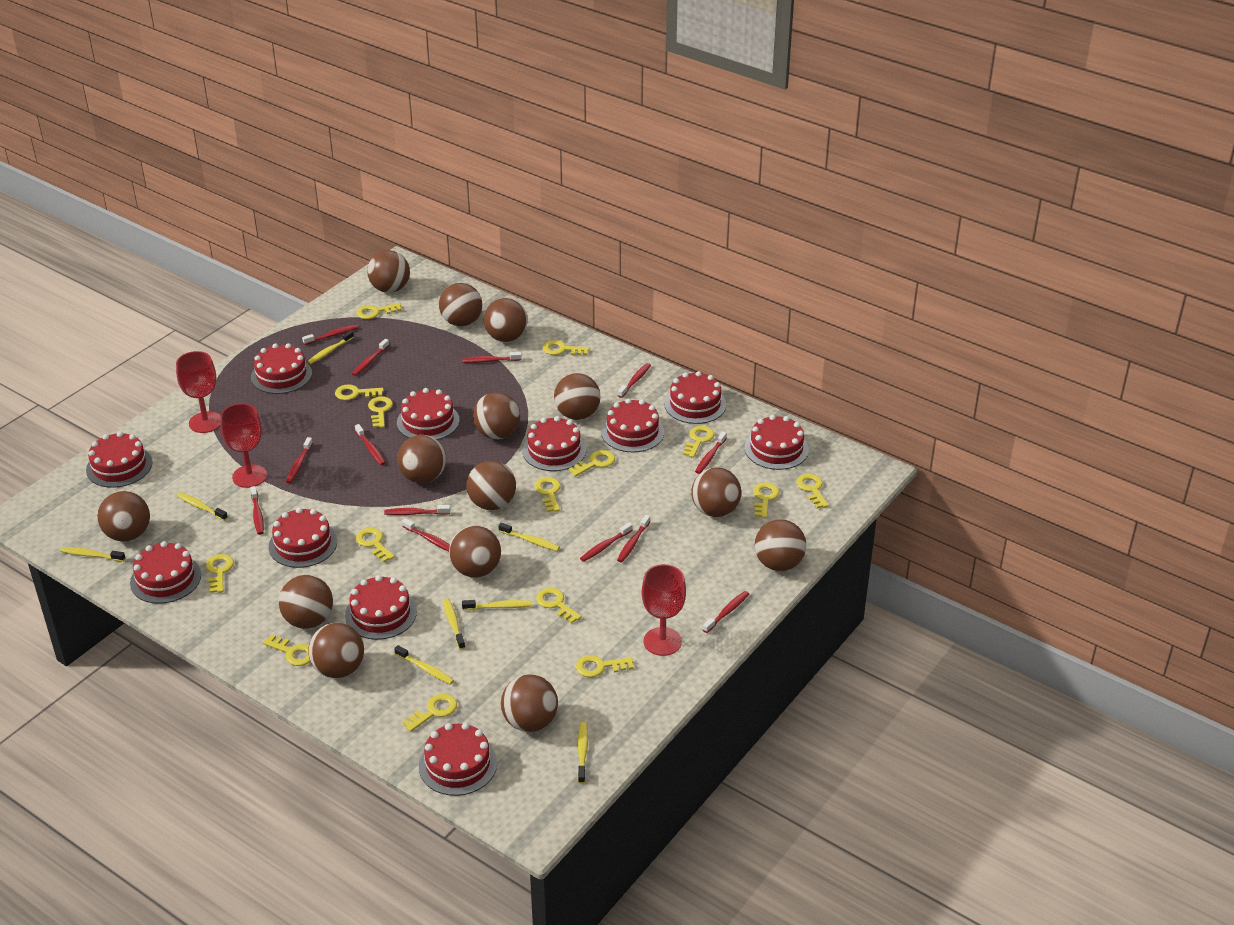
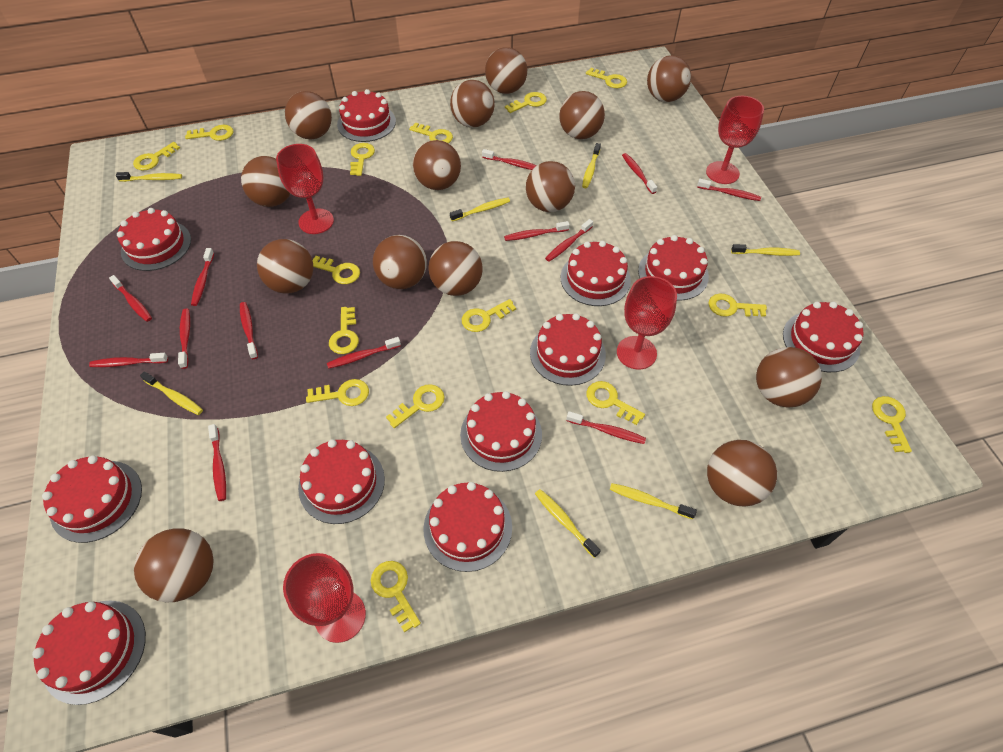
red goblet: 3 -> 4
yellow toothbrush: 8 -> 7

